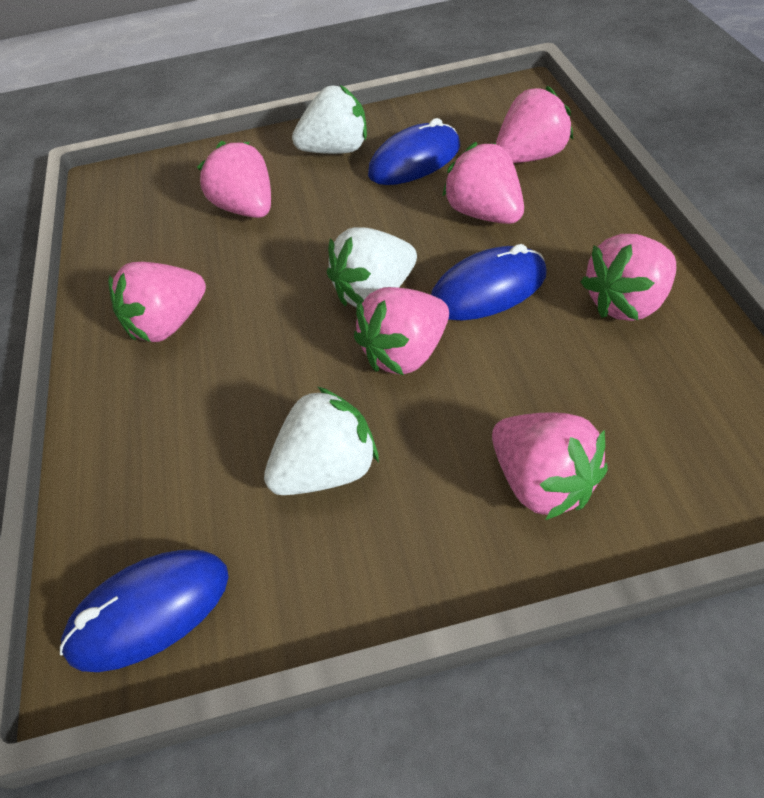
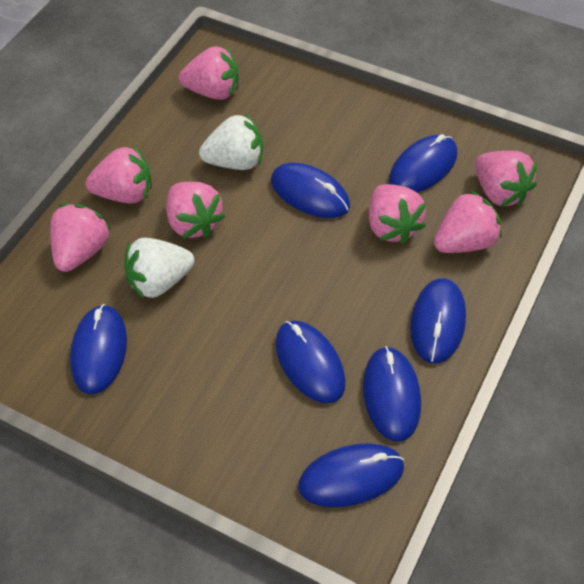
blue mouse: 3 -> 7
white strawberry: 3 -> 2

